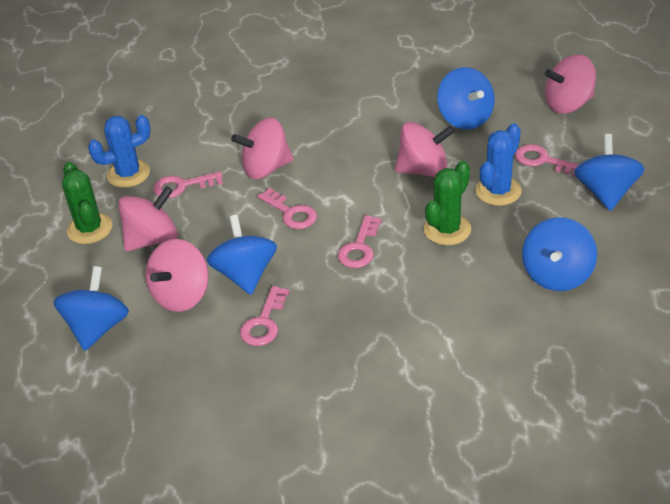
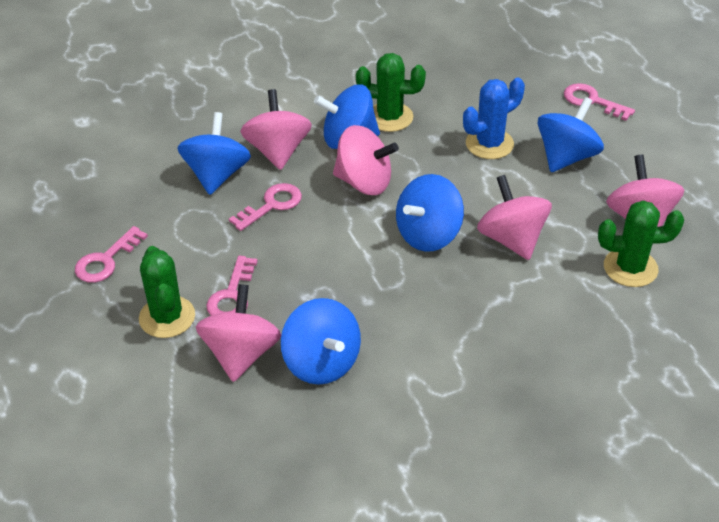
blue cactus: 2 -> 1
green cactus: 2 -> 3
pink key: 5 -> 4

